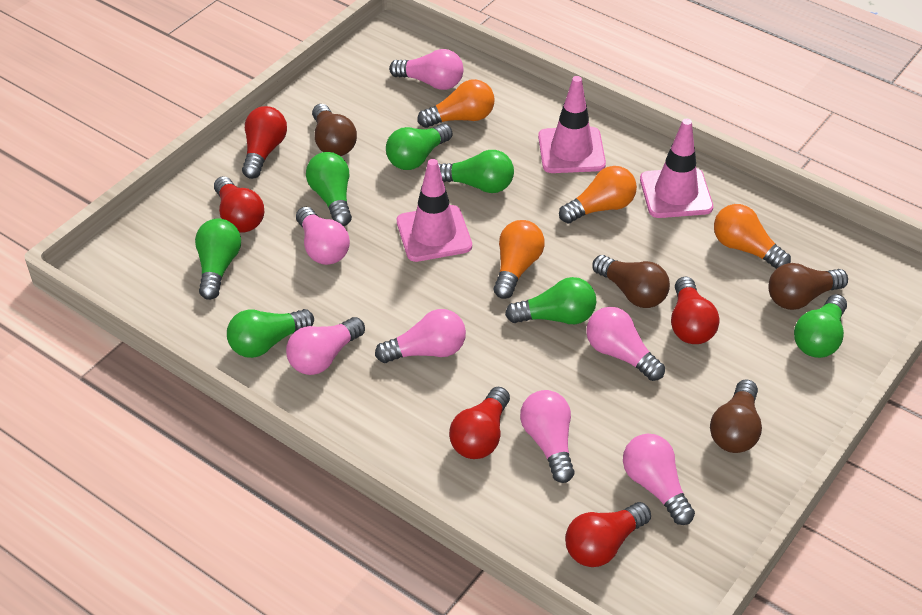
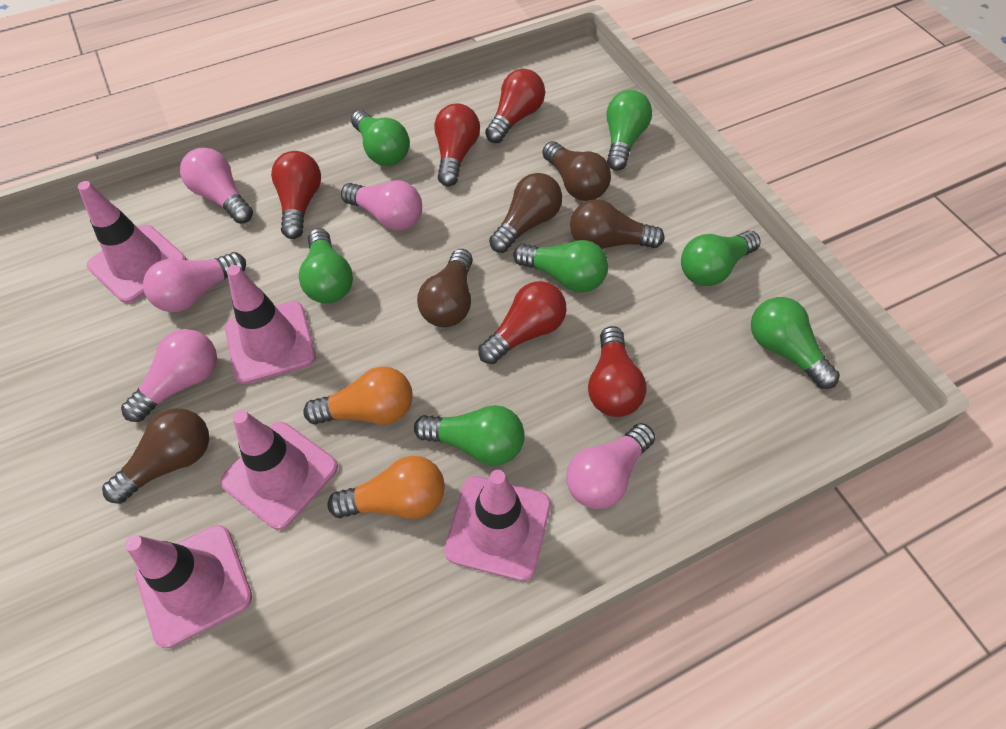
brown light bulb: 4 -> 5
orange light bulb: 4 -> 2
pink light bulb: 7 -> 5
pink traffic cone: 3 -> 5

